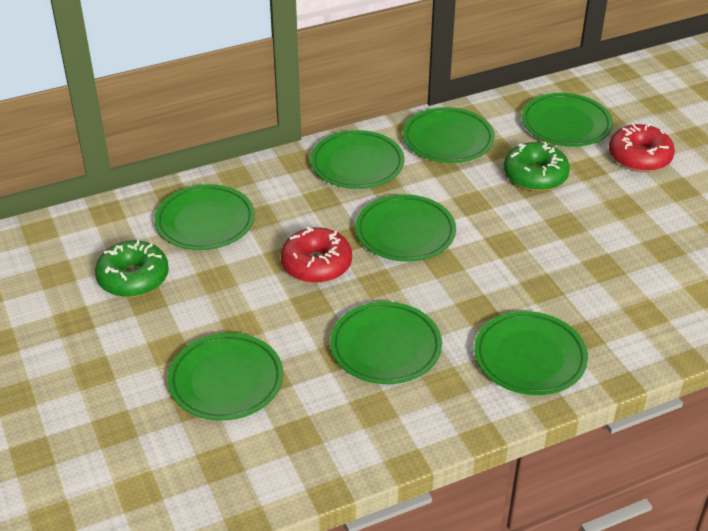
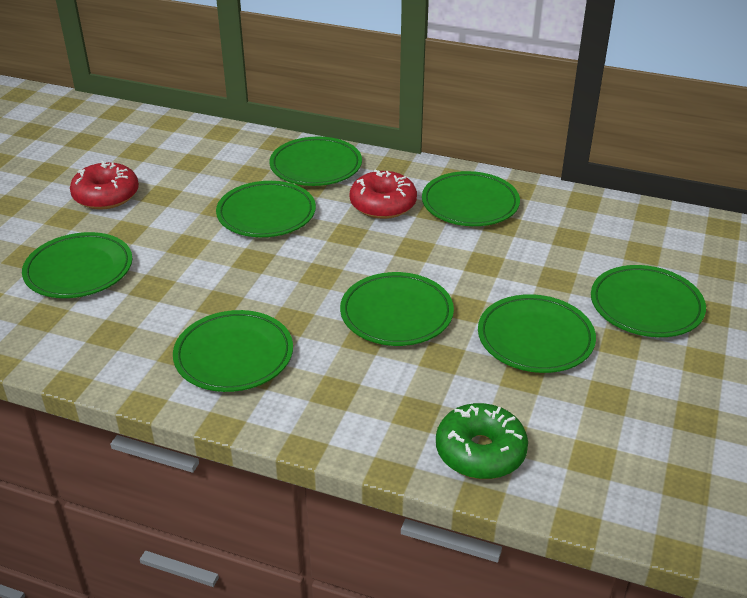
green donut: 2 -> 1

